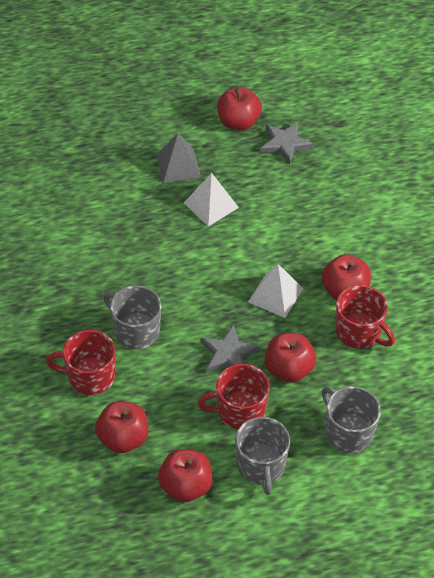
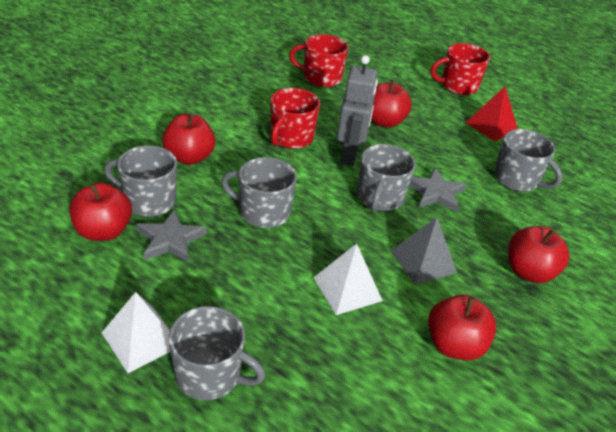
grey mug: 3 -> 5
grey robot: 0 -> 1
red pyramid: 0 -> 1

